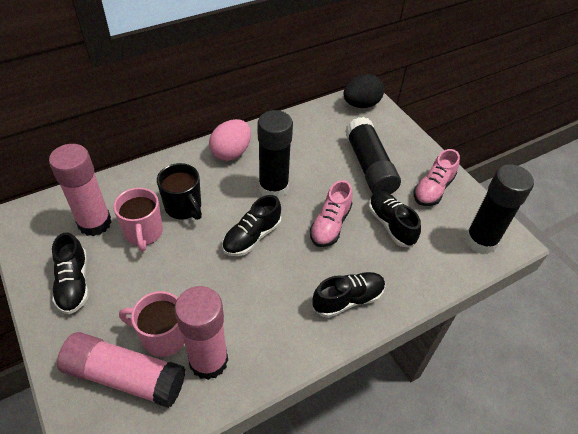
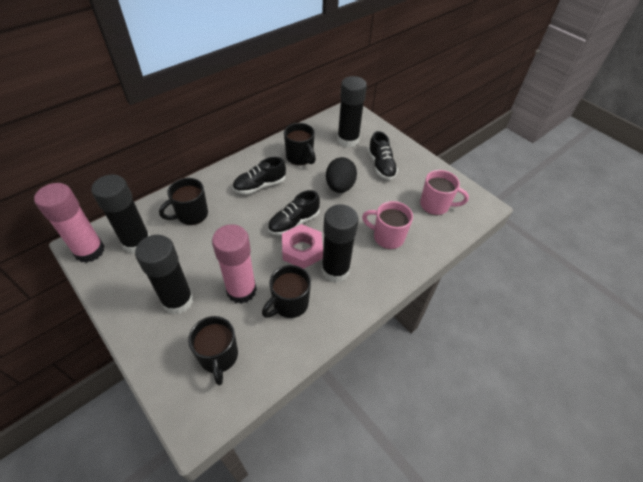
black glue stick: 3 -> 4
black mug: 1 -> 4
black shoe: 4 -> 3
pink egg: 1 -> 0
pink glue stick: 3 -> 2
pink nut: 0 -> 1
pink shoe: 2 -> 0

